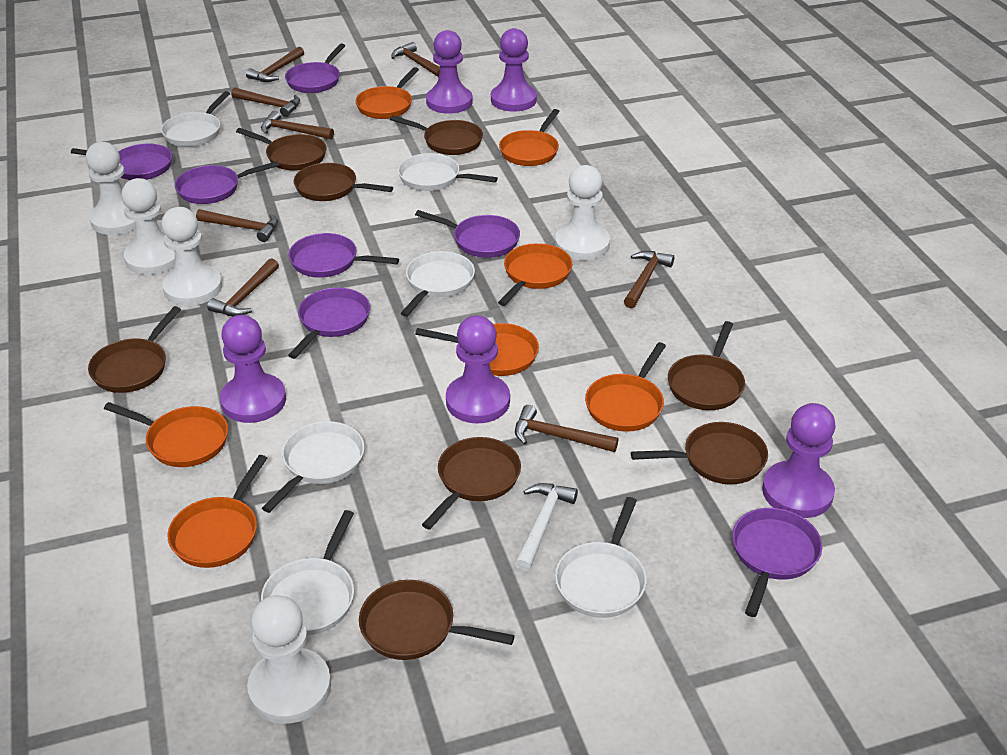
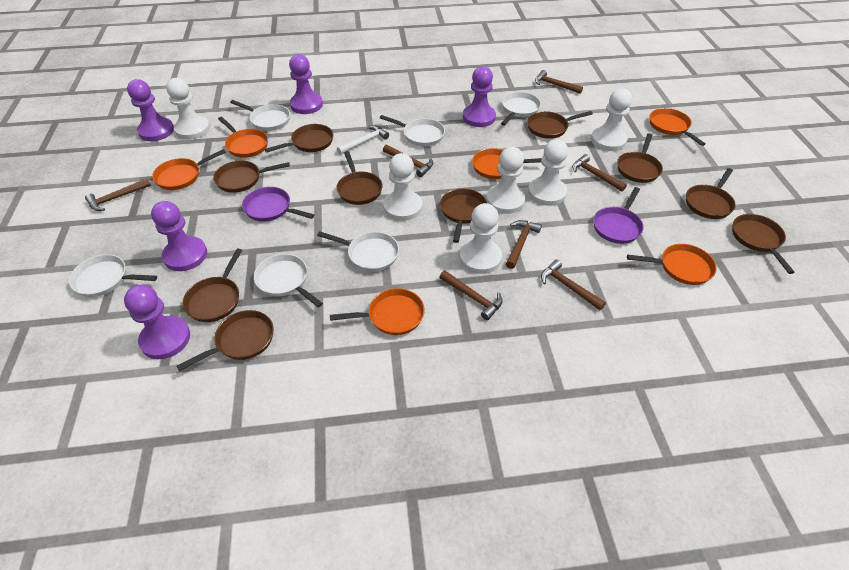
brown hammer: 8 -> 7
brown pan: 8 -> 10
orange pan: 7 -> 6
purple pan: 7 -> 2
white pawn: 5 -> 6

